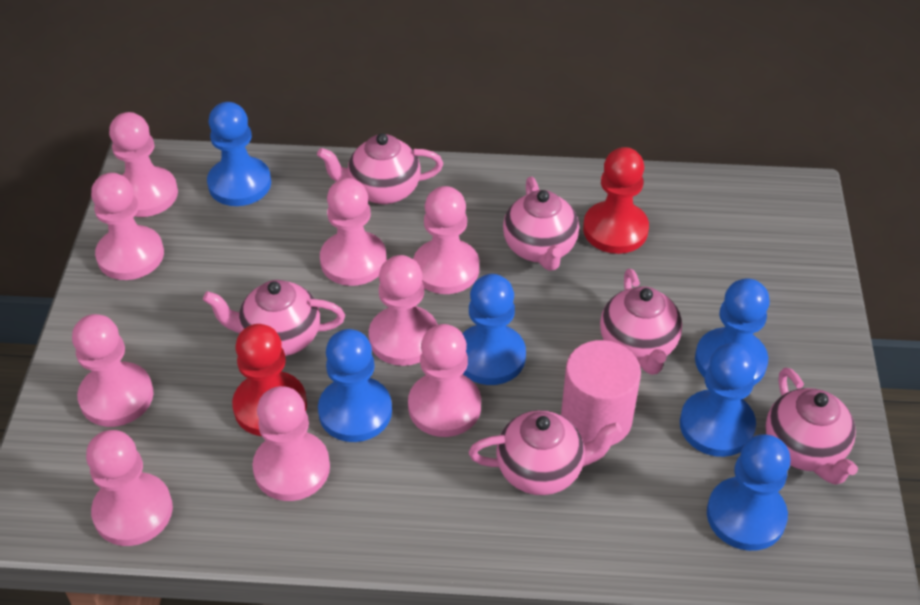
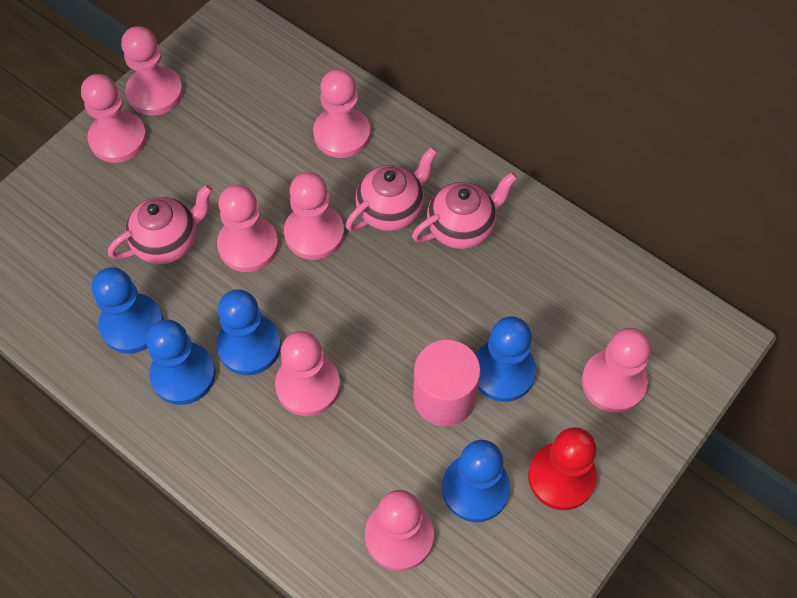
blue pawn: 6 -> 5
pink pawn: 9 -> 8
pink teapot: 6 -> 3
red pawn: 2 -> 1

